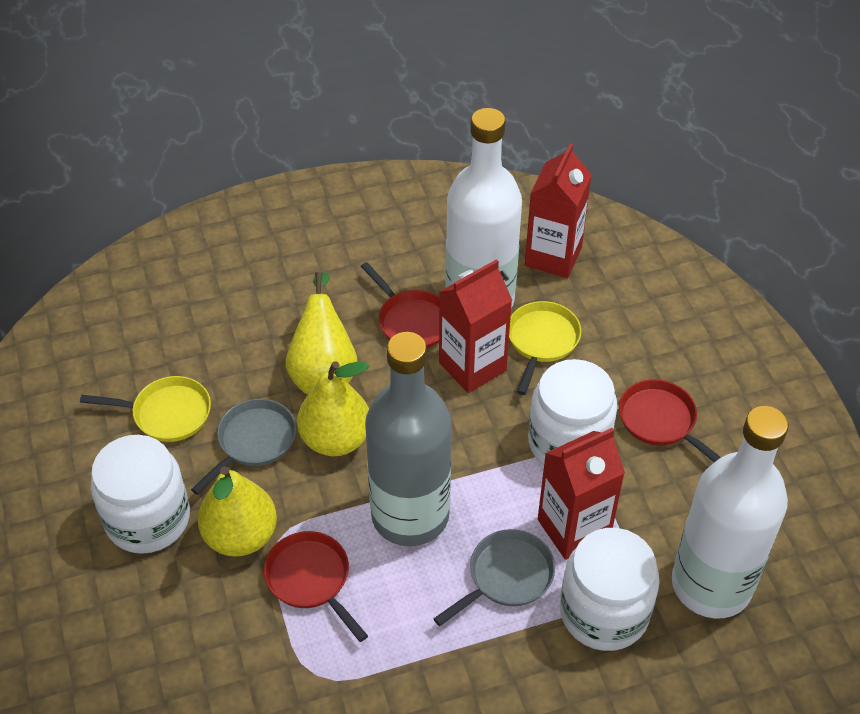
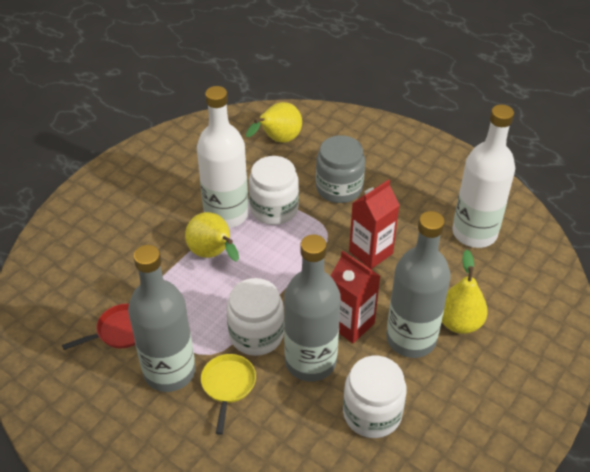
grey bottle: 1 -> 3
grey jar: 0 -> 1
grey pan: 2 -> 0
red carton: 3 -> 2
red pan: 3 -> 1
yellow pan: 2 -> 1

